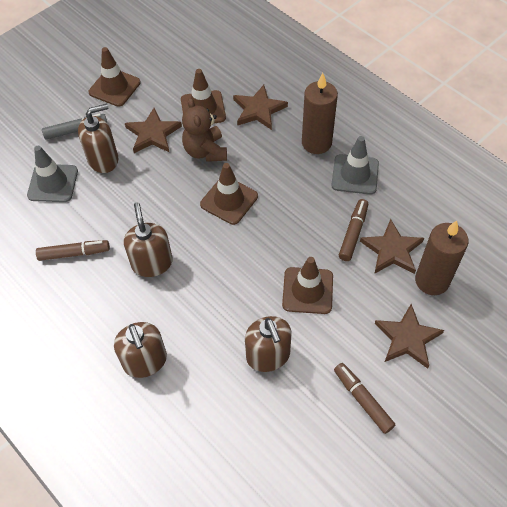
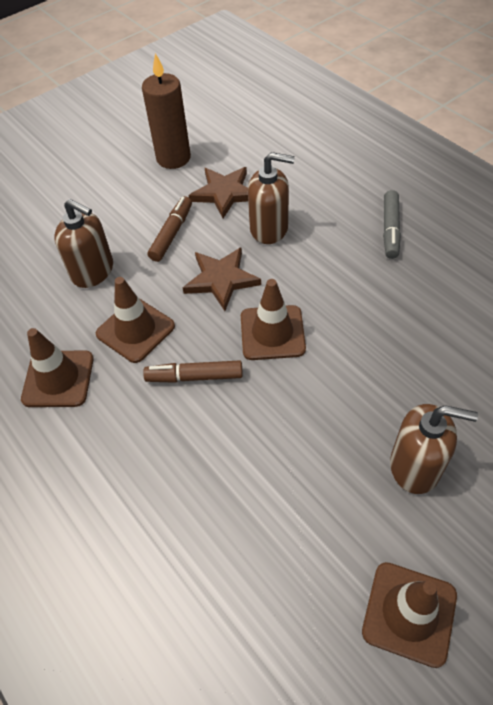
brown candle: 2 -> 1
brown marker: 3 -> 2
brown soap dispenser: 4 -> 3
brown star: 4 -> 2
brown teddy bear: 1 -> 0
grey traffic cone: 2 -> 0

